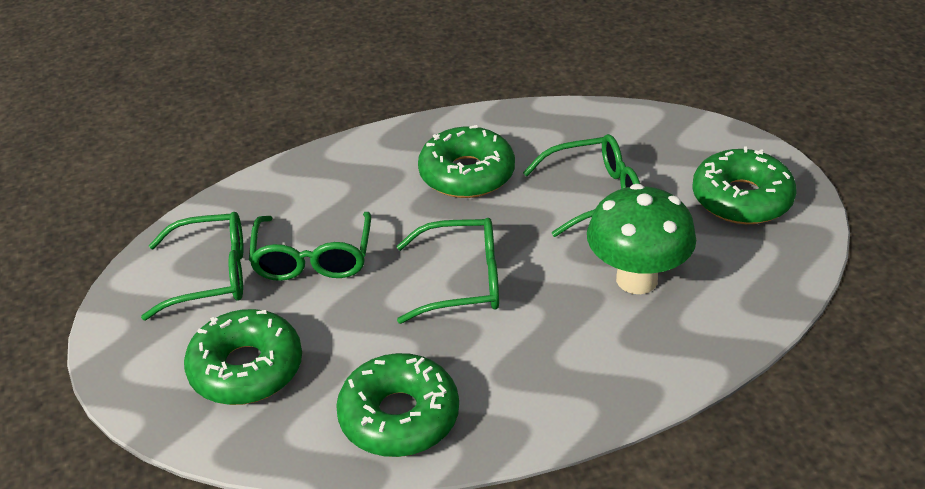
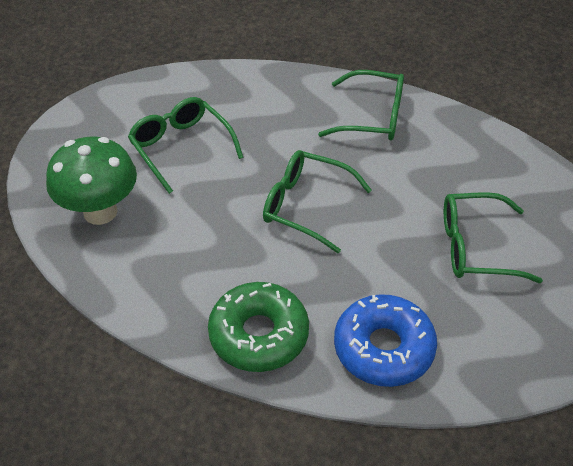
blue donut: 0 -> 1
green donut: 4 -> 1

